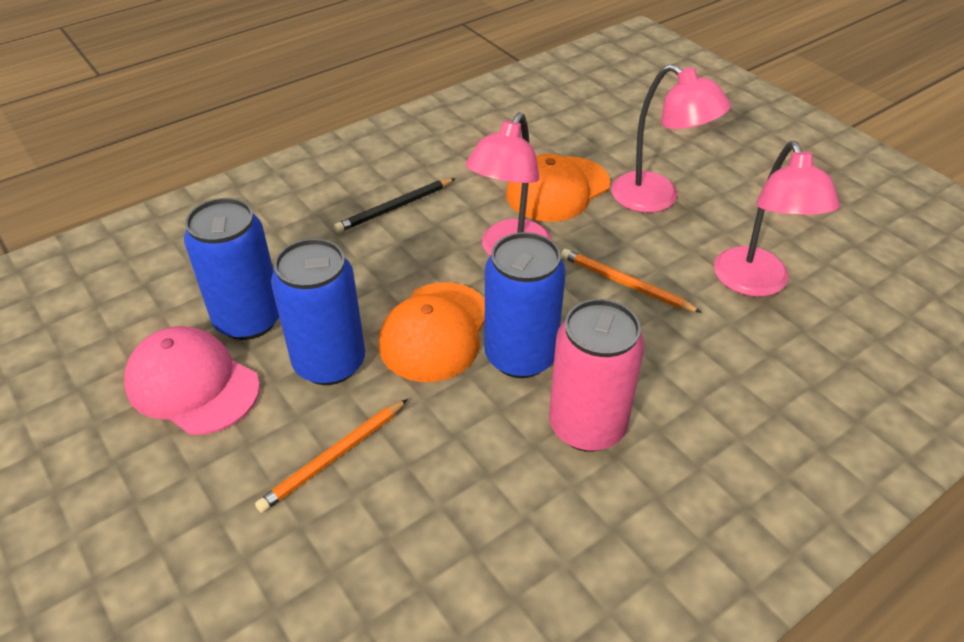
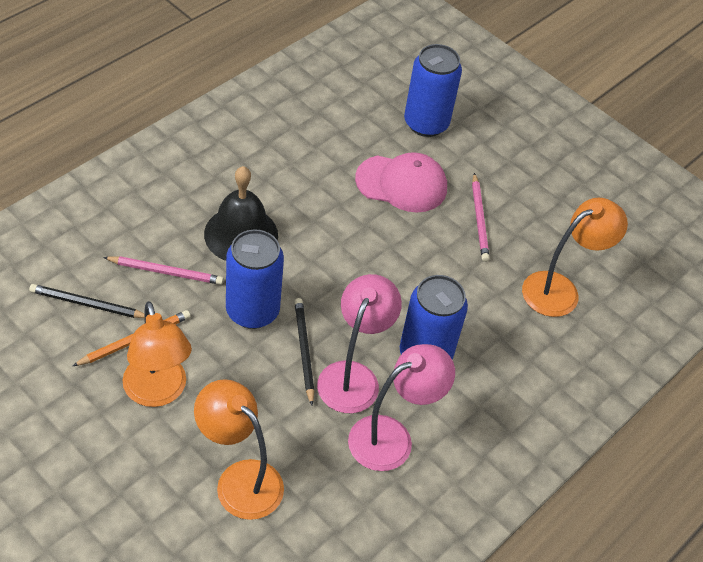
black bell: 0 -> 1
black pencil: 1 -> 2
orange cap: 2 -> 0
orange lamp: 0 -> 3
orange pencil: 2 -> 1
pink can: 1 -> 0
pink lamp: 3 -> 2
pink pencil: 0 -> 2

